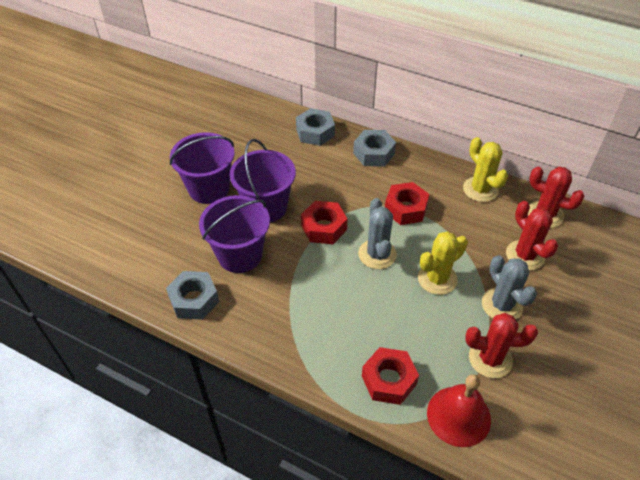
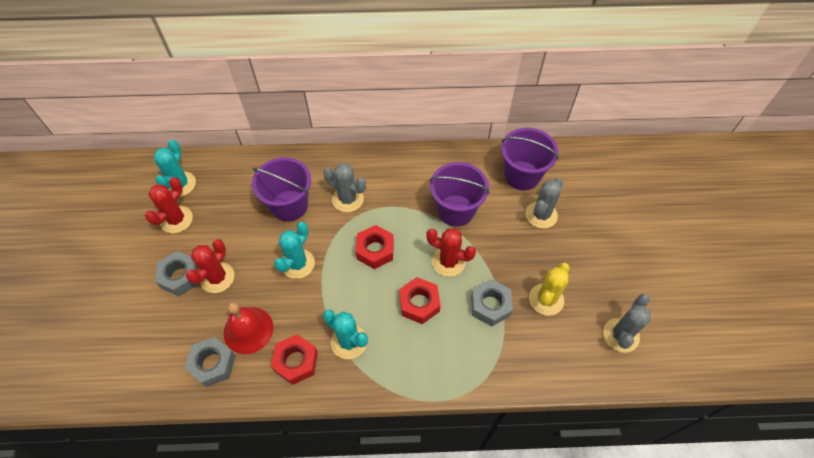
grey cactus: 2 -> 3
turquoise cactus: 0 -> 3
yellow cactus: 2 -> 1

